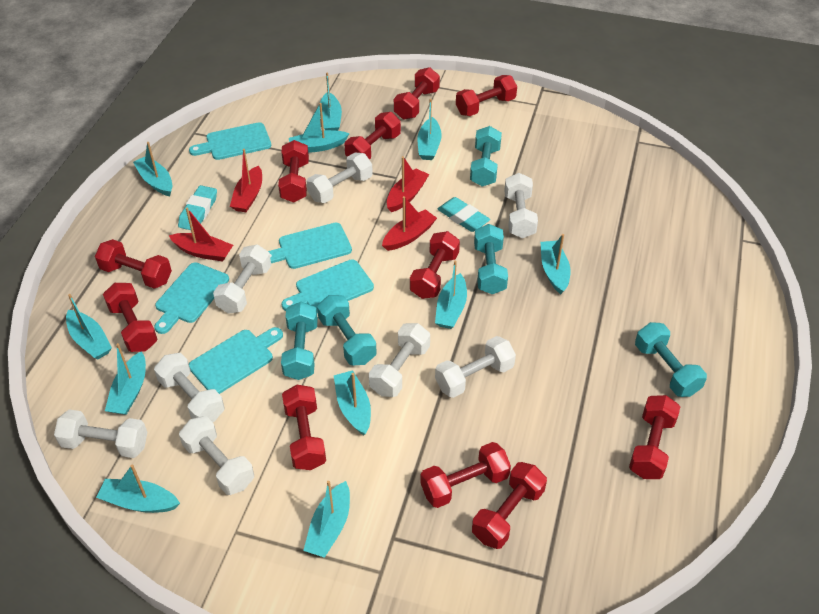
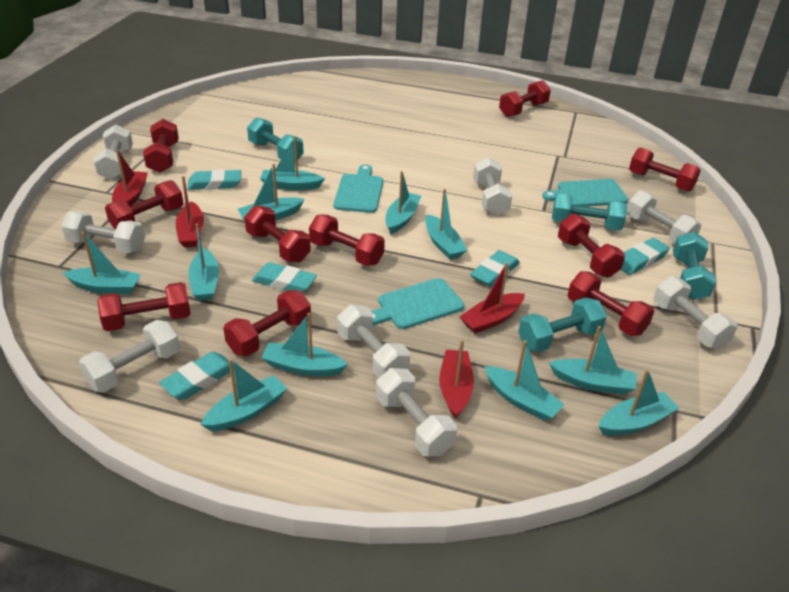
red dumbbell: 11 -> 10
turquoise cutting board: 5 -> 3
turquoise dumbbell: 5 -> 4
turquoise eraser: 2 -> 5

